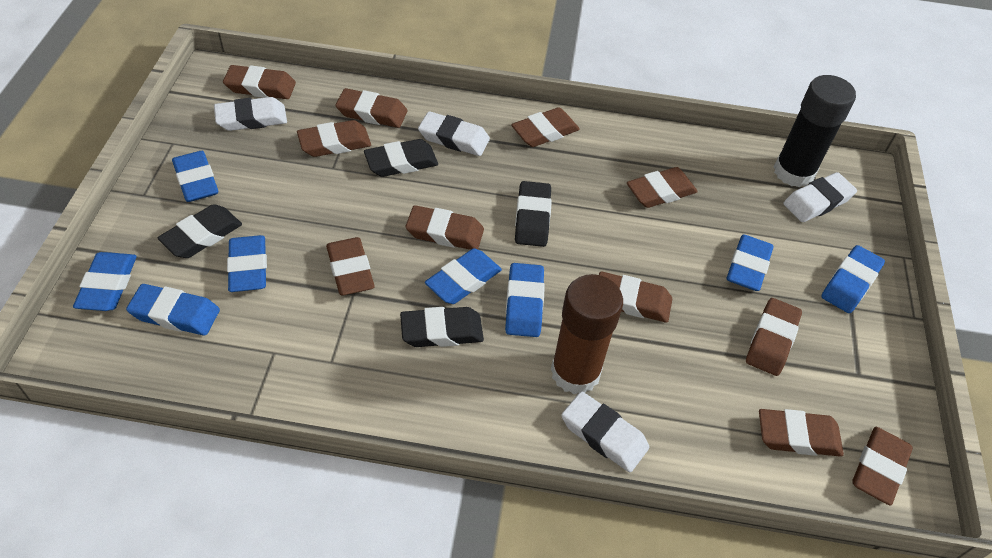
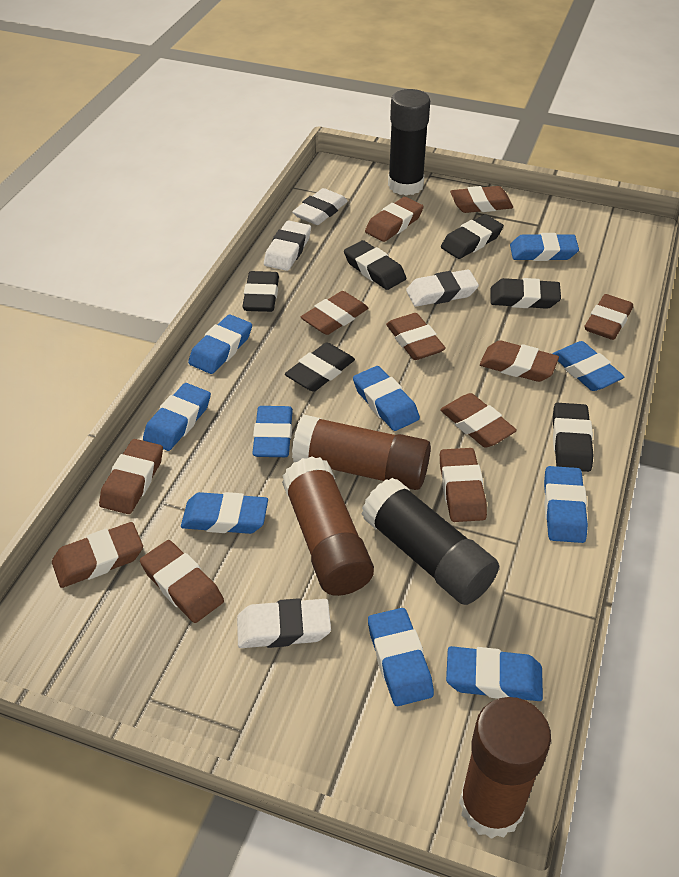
black eraser: 4 -> 6
black glue stick: 1 -> 2
blue eraser: 8 -> 10
brown glue stick: 1 -> 3

